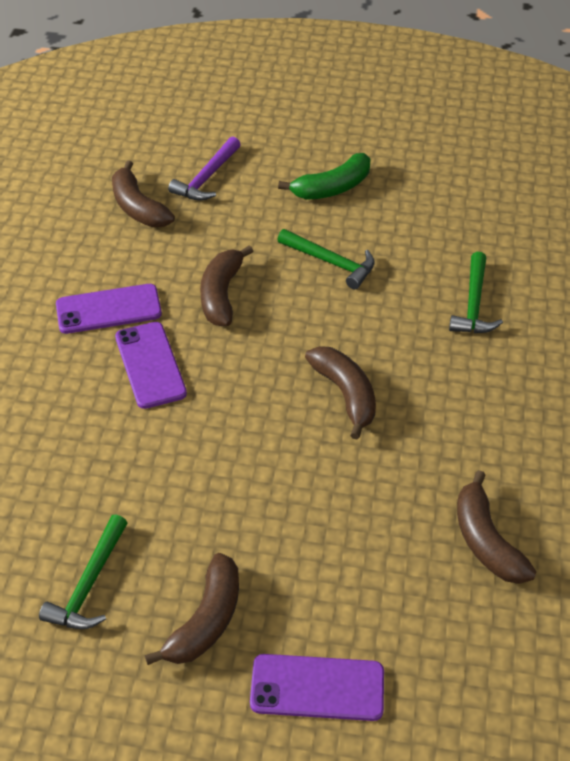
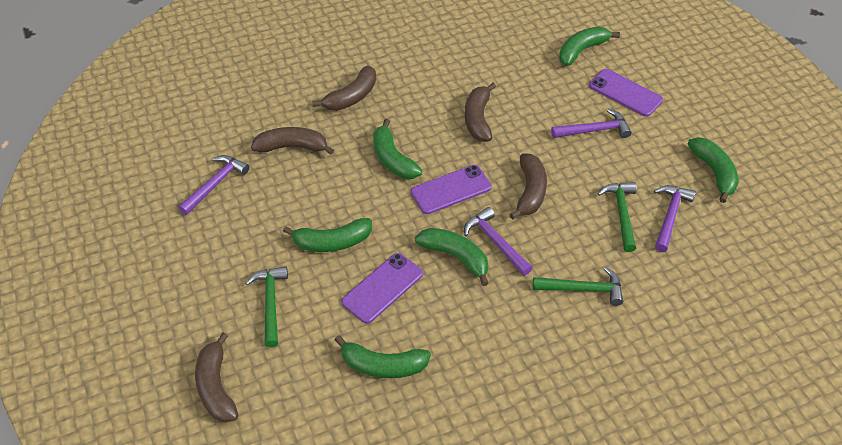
green banana: 1 -> 6
purple hammer: 1 -> 4

